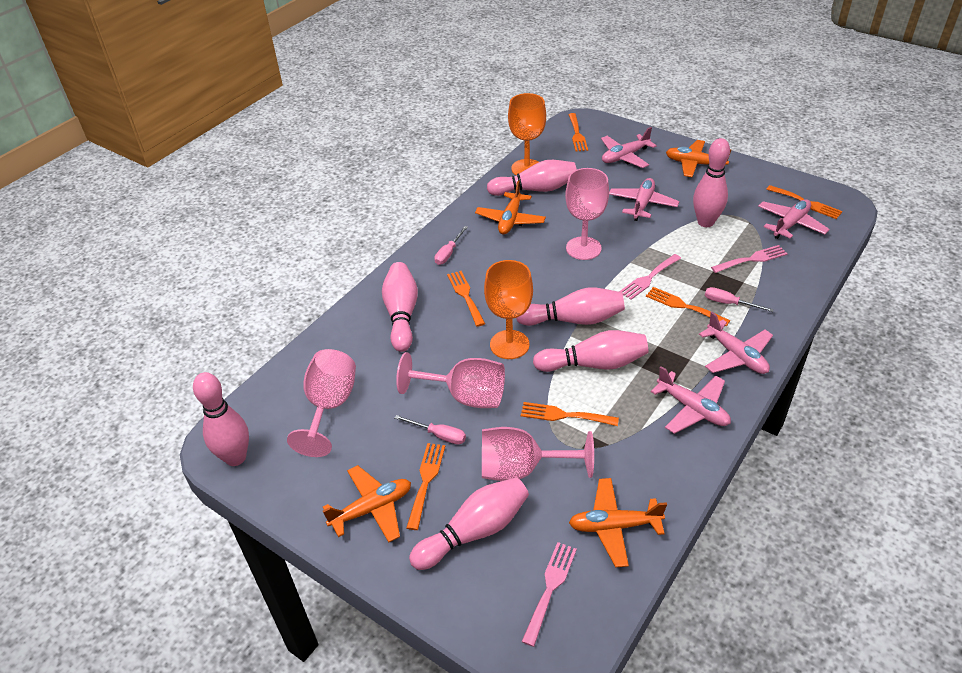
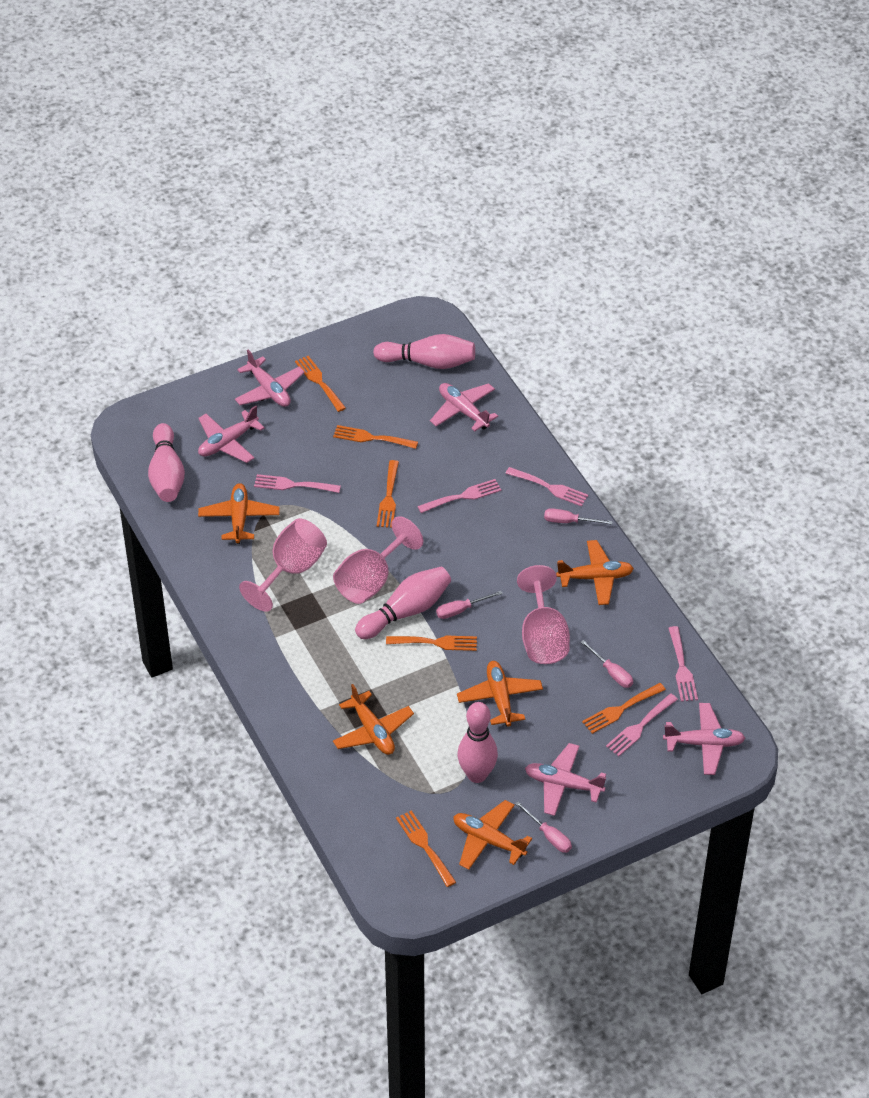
orange goblet: 2 -> 0
orange plane: 4 -> 5
pink bowling pin: 7 -> 4
pink fork: 3 -> 5
pink goblet: 4 -> 3
pink screwdriver: 3 -> 4

